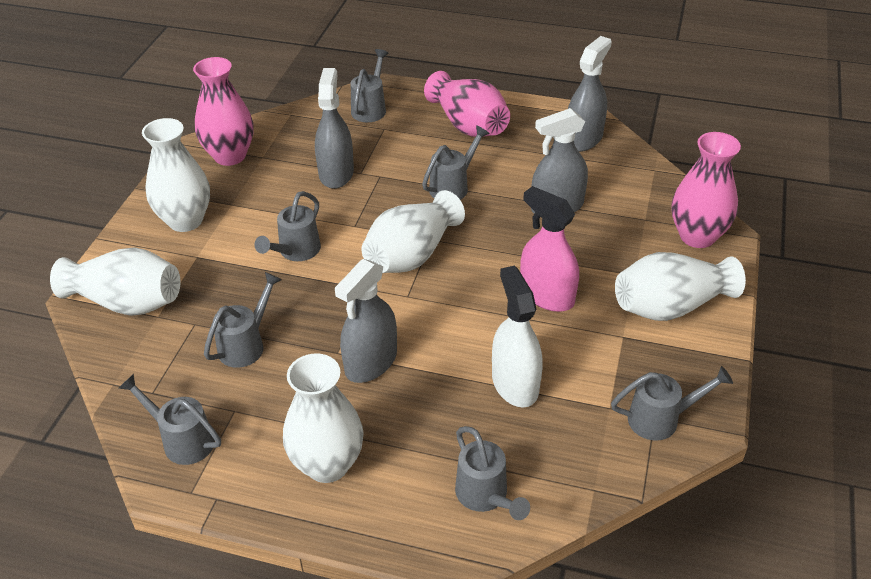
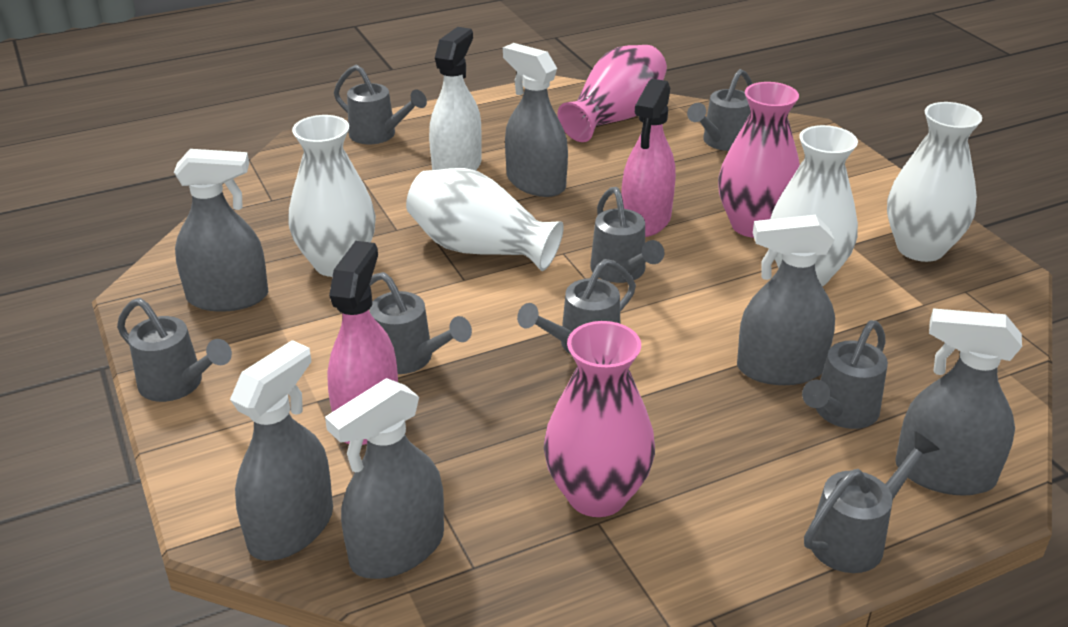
grey spray bottle: 4 -> 6
grey watering can: 7 -> 8
pink spray bottle: 1 -> 2
white vase: 5 -> 4

